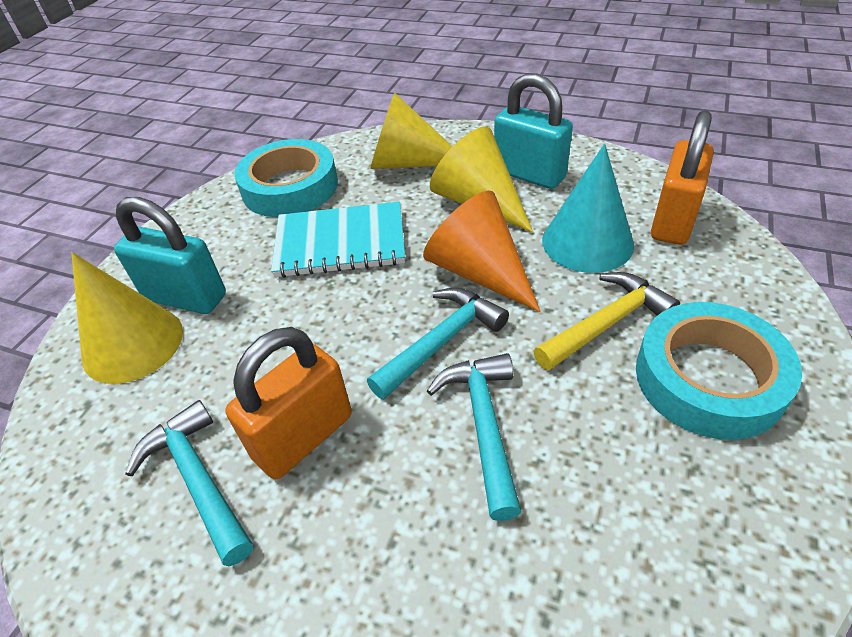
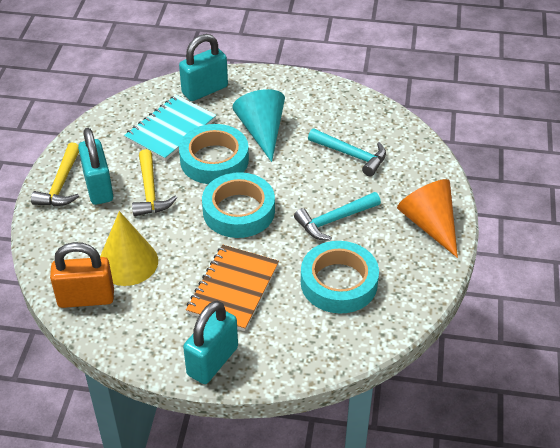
orange notebook: 0 -> 1
orange padlock: 2 -> 1
turquoise hammer: 3 -> 2
turquoise padlock: 2 -> 3
turquoise tape: 2 -> 3
yellow cone: 3 -> 1
yellow hammer: 1 -> 2

